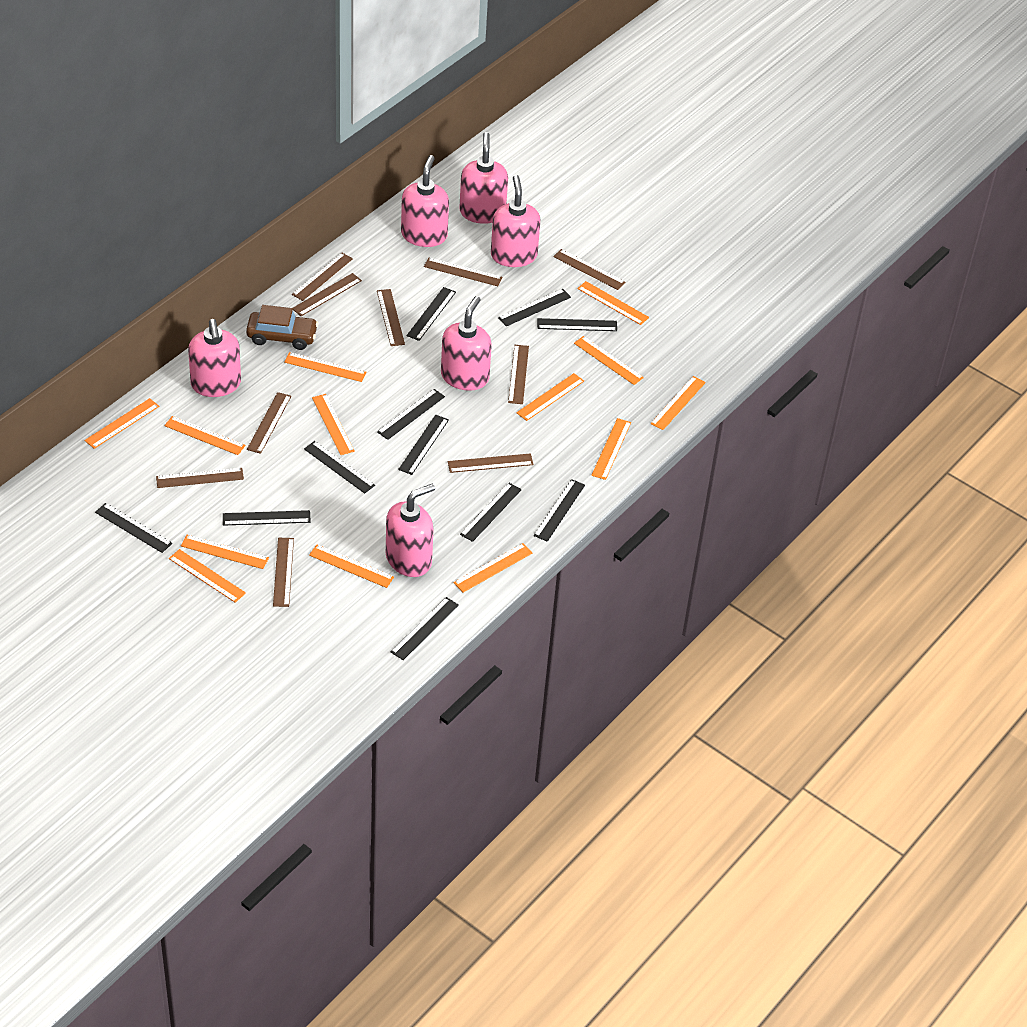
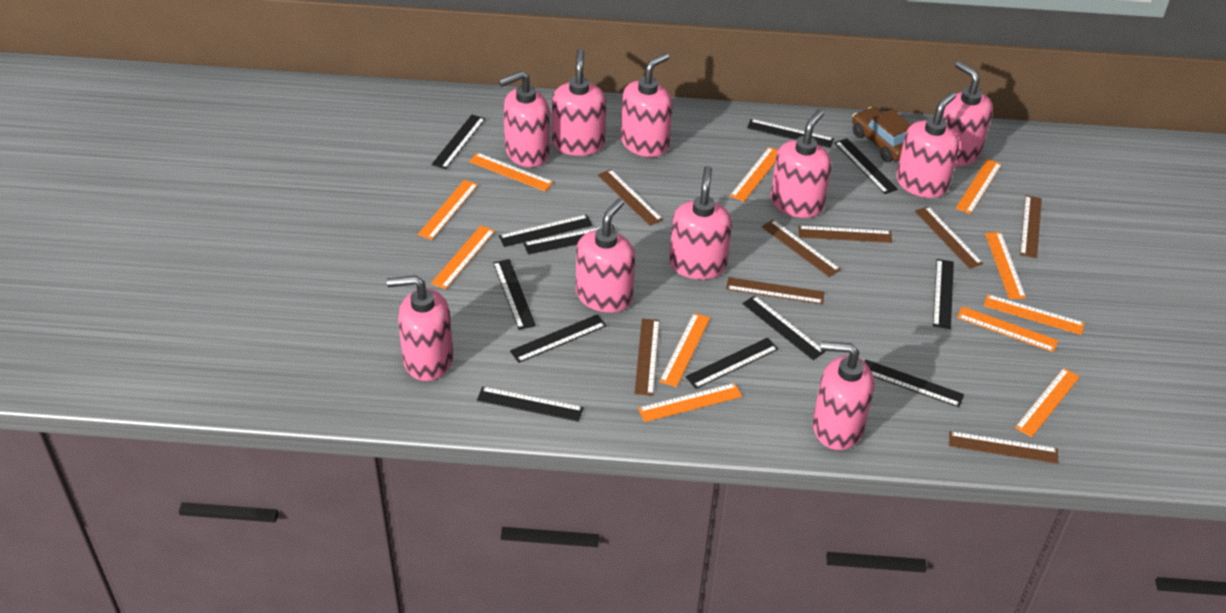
black ruler: 11 -> 12
brown ruler: 10 -> 8
orange ruler: 13 -> 11
pink soap dispenser: 6 -> 10

